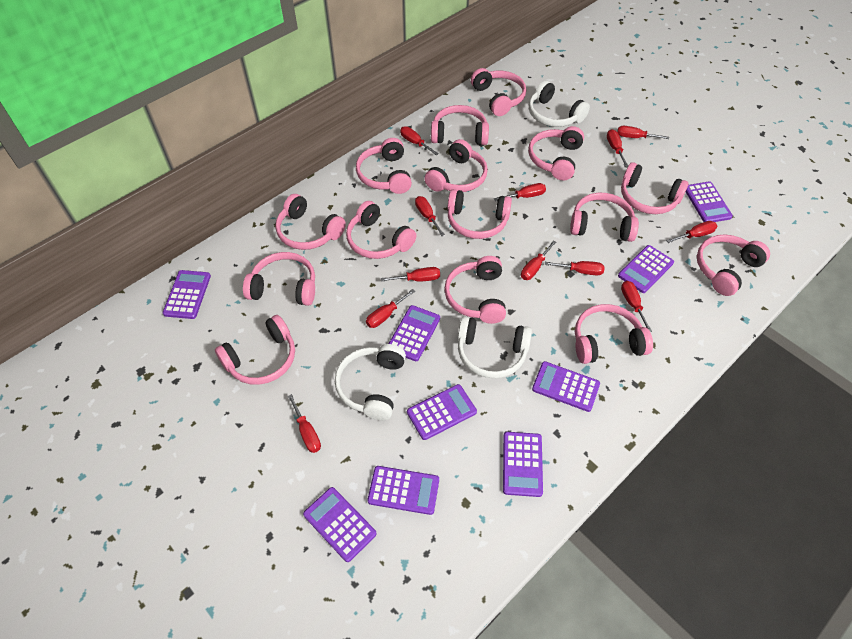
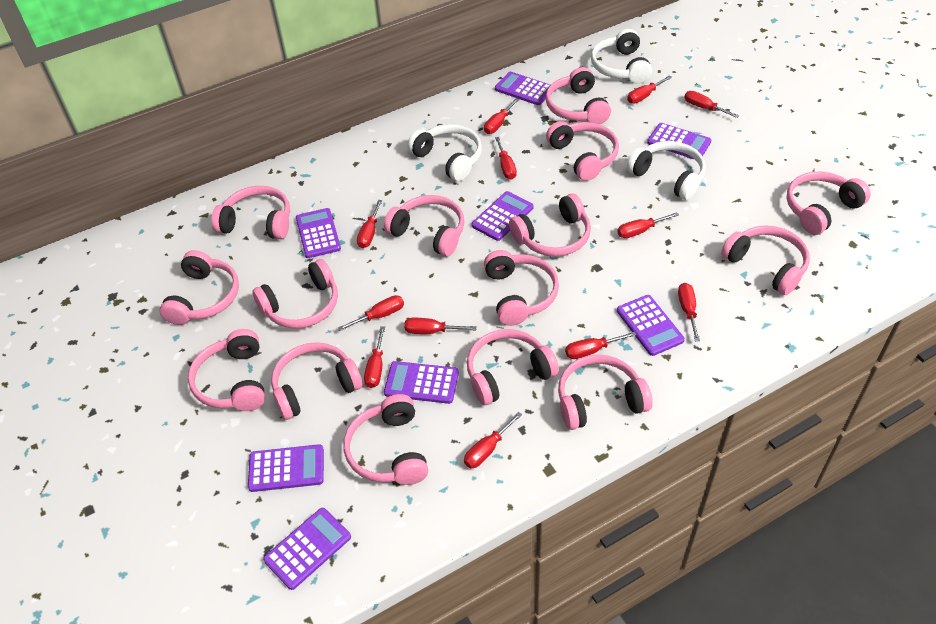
purple calculator: 9 -> 8

